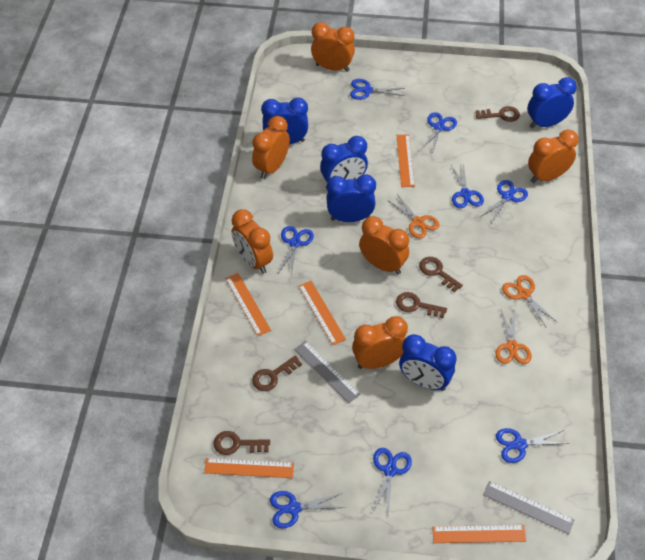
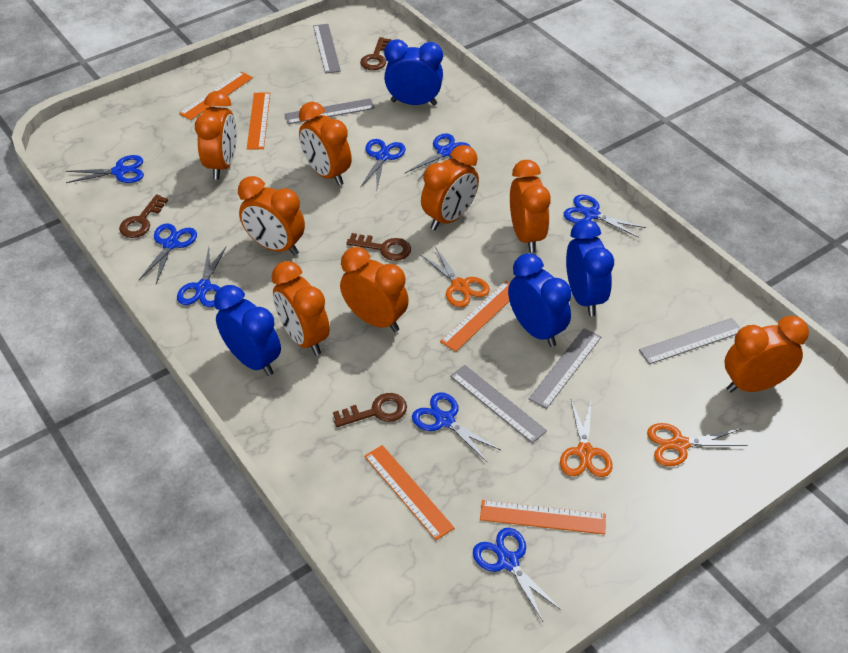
blue clock: 5 -> 4
brown key: 5 -> 4
grey ruler: 2 -> 5
orange clock: 6 -> 8

